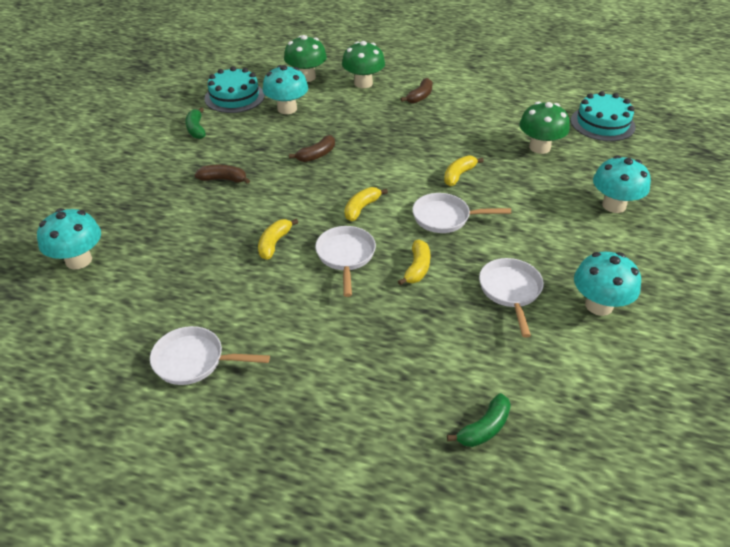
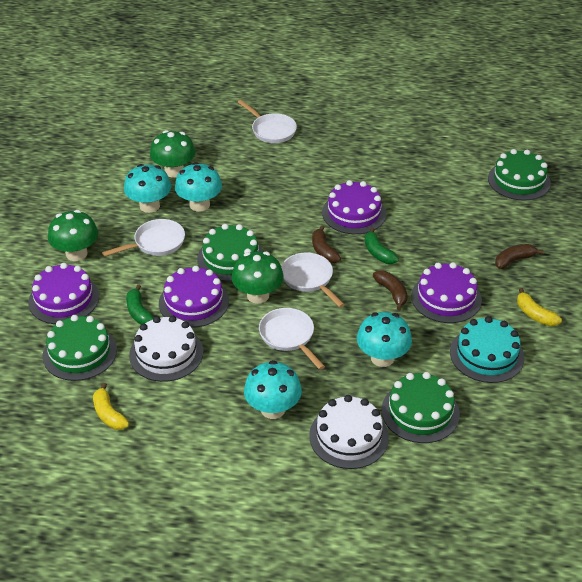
green cake: 0 -> 4
purple cake: 0 -> 4
turquoise cake: 2 -> 1
white cake: 0 -> 2
yellow banana: 4 -> 2

